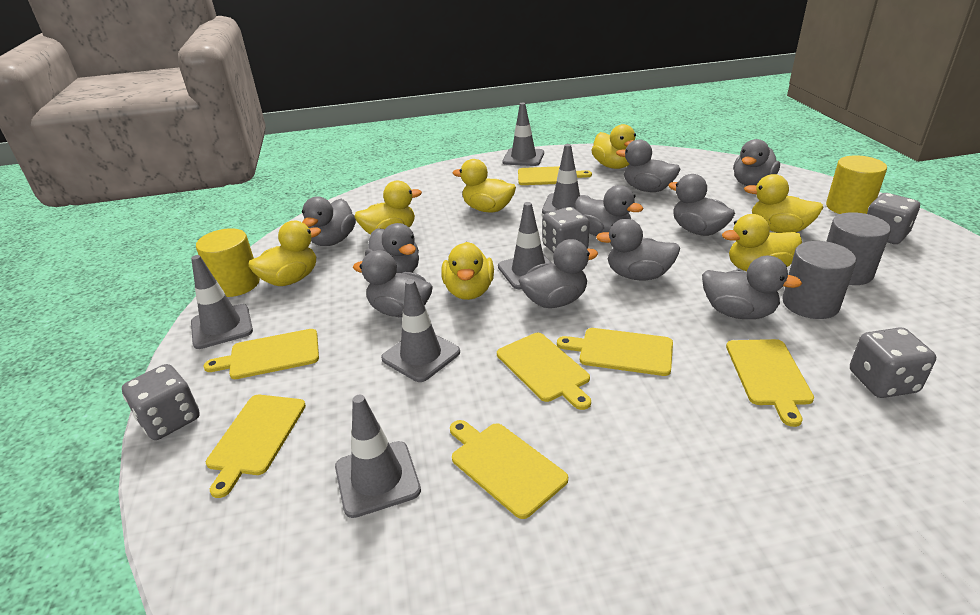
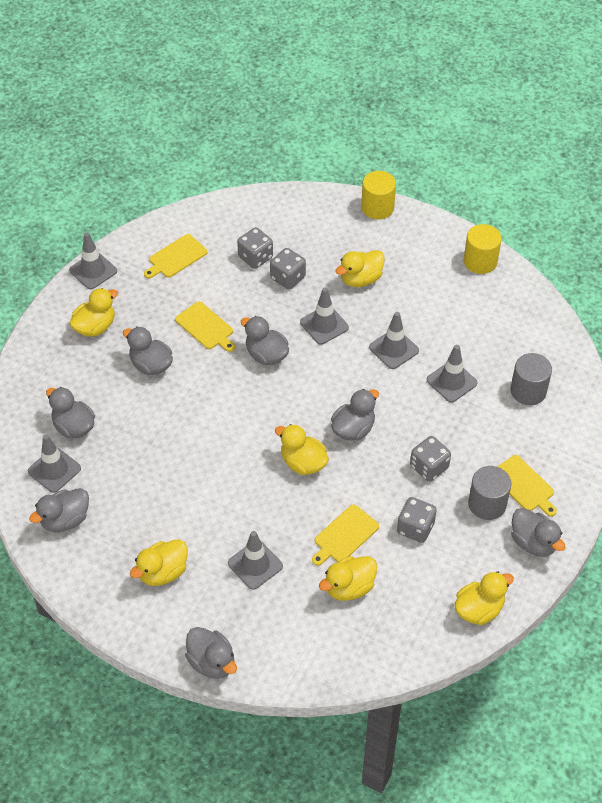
grey duck: 10 -> 7
yellow cutting board: 7 -> 4
yellow duck: 7 -> 6

